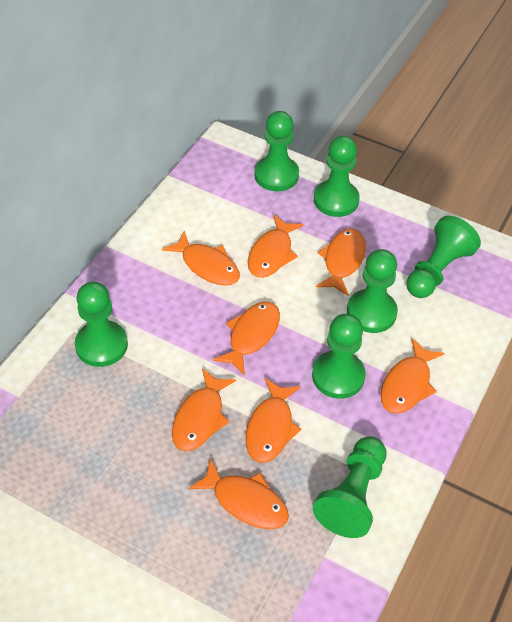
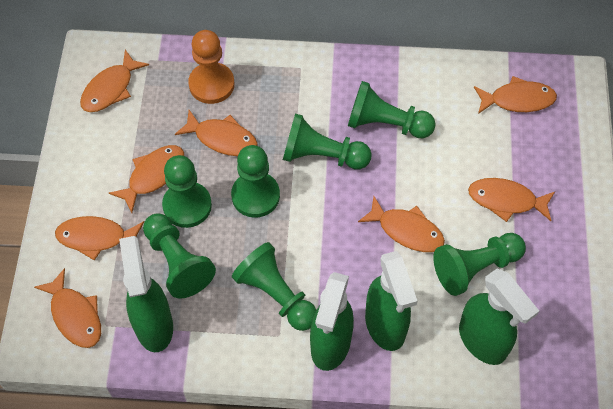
green spray bottle: 0 -> 4
orange pawn: 0 -> 1

